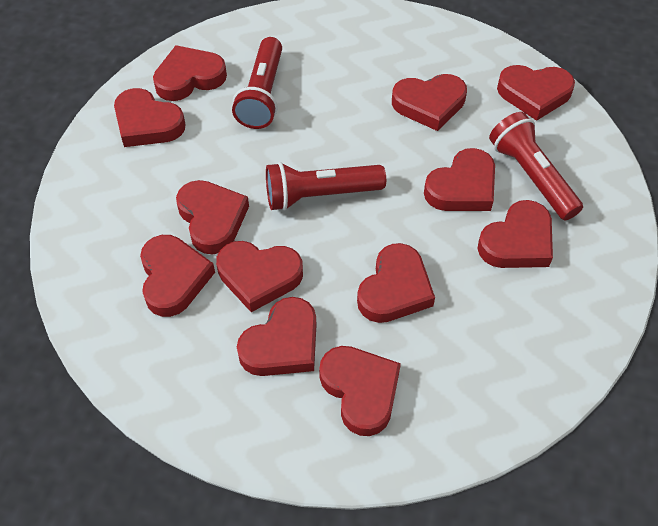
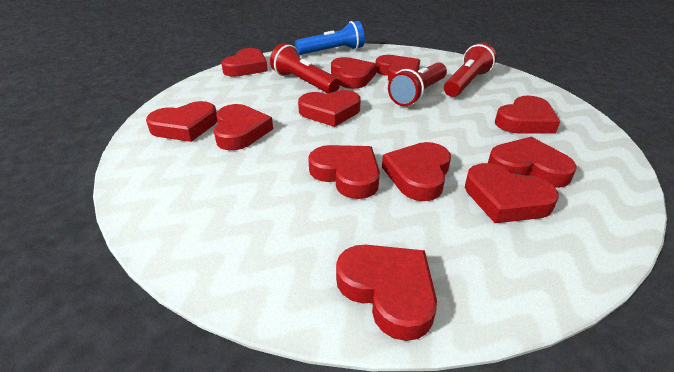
blue flashlight: 0 -> 1

